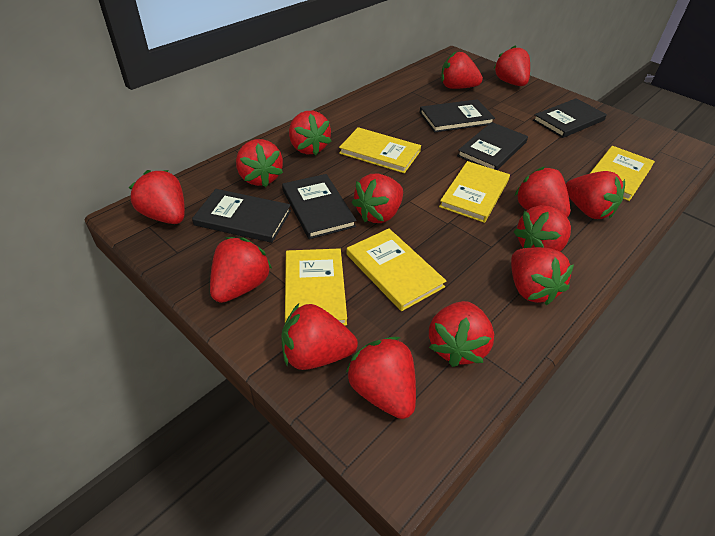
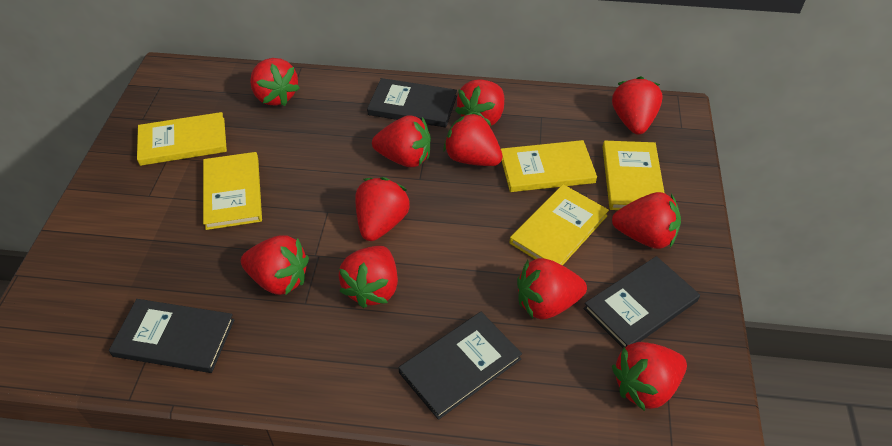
black book: 5 -> 4
red strawberry: 14 -> 11

